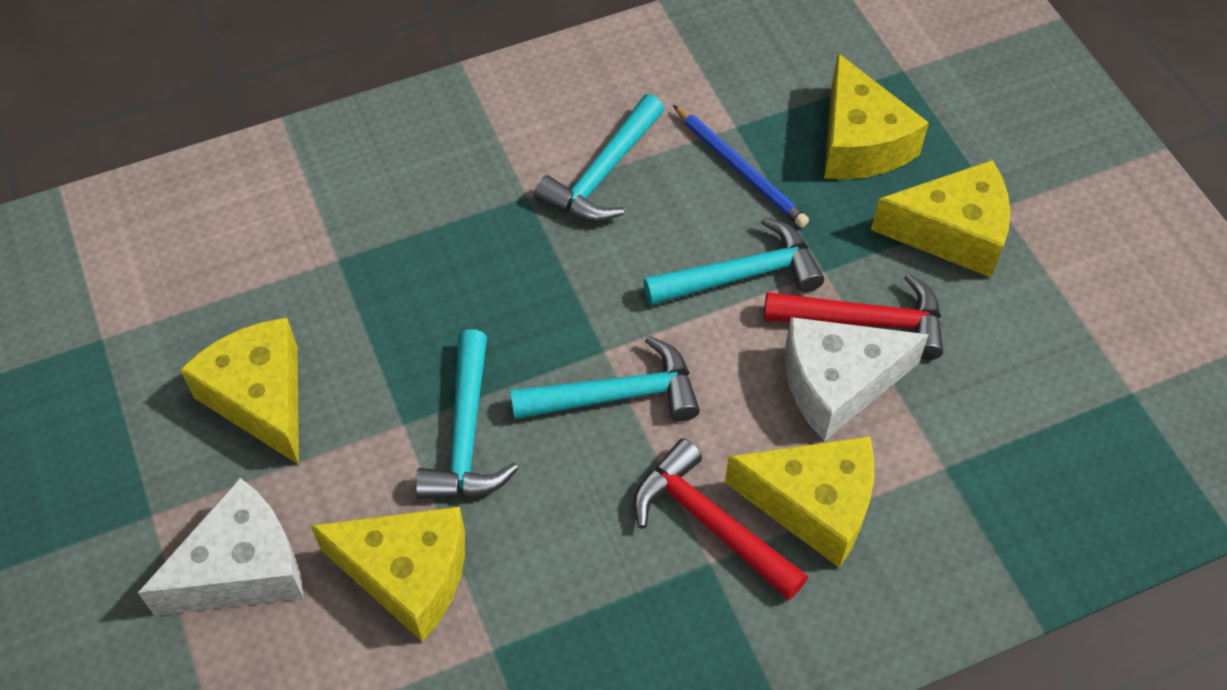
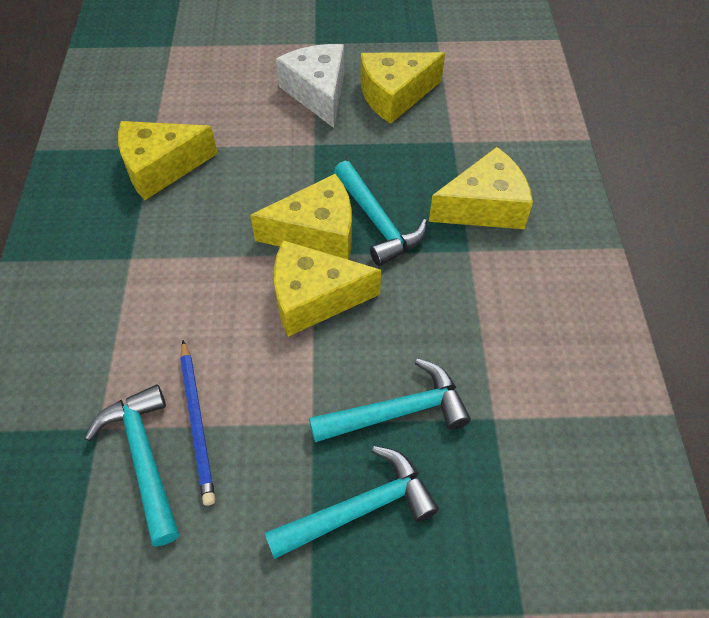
red hammer: 2 -> 0
white cheese: 2 -> 1

